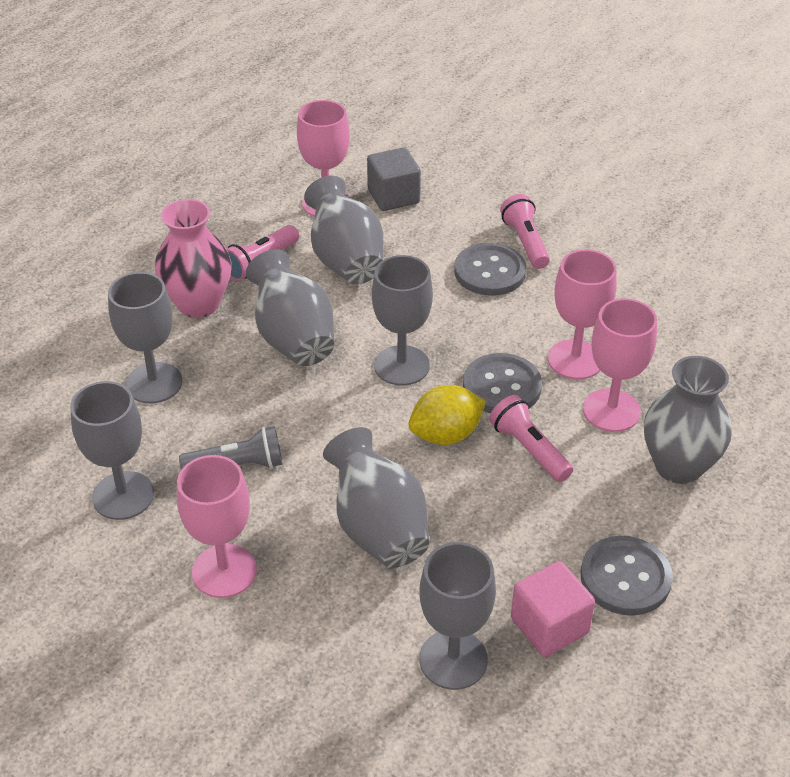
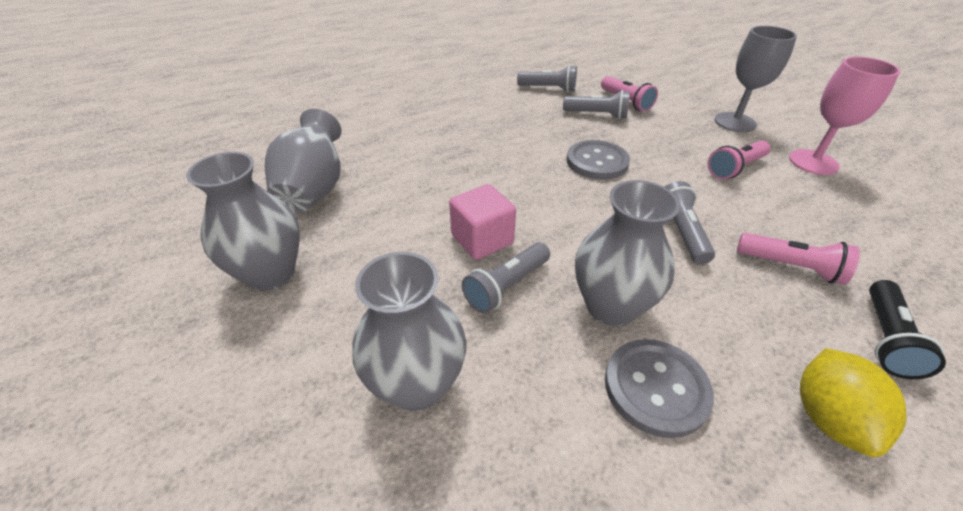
black flashlight: 0 -> 1
grey button: 3 -> 2
grey cube: 1 -> 0
grey flashlight: 1 -> 4
grey goblet: 4 -> 1
pink goblet: 4 -> 1
pink vase: 1 -> 0

